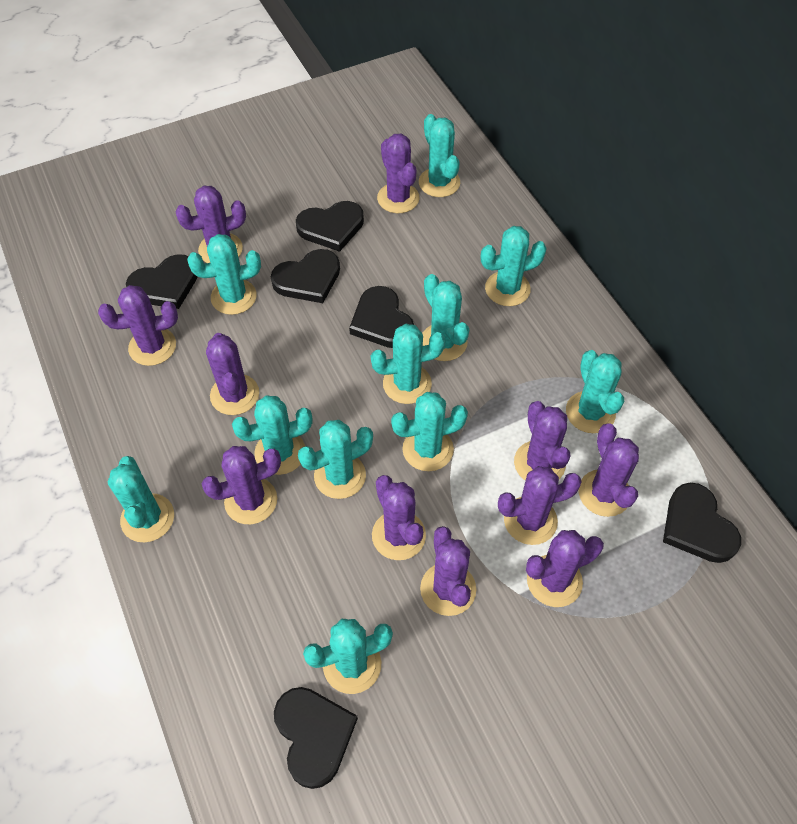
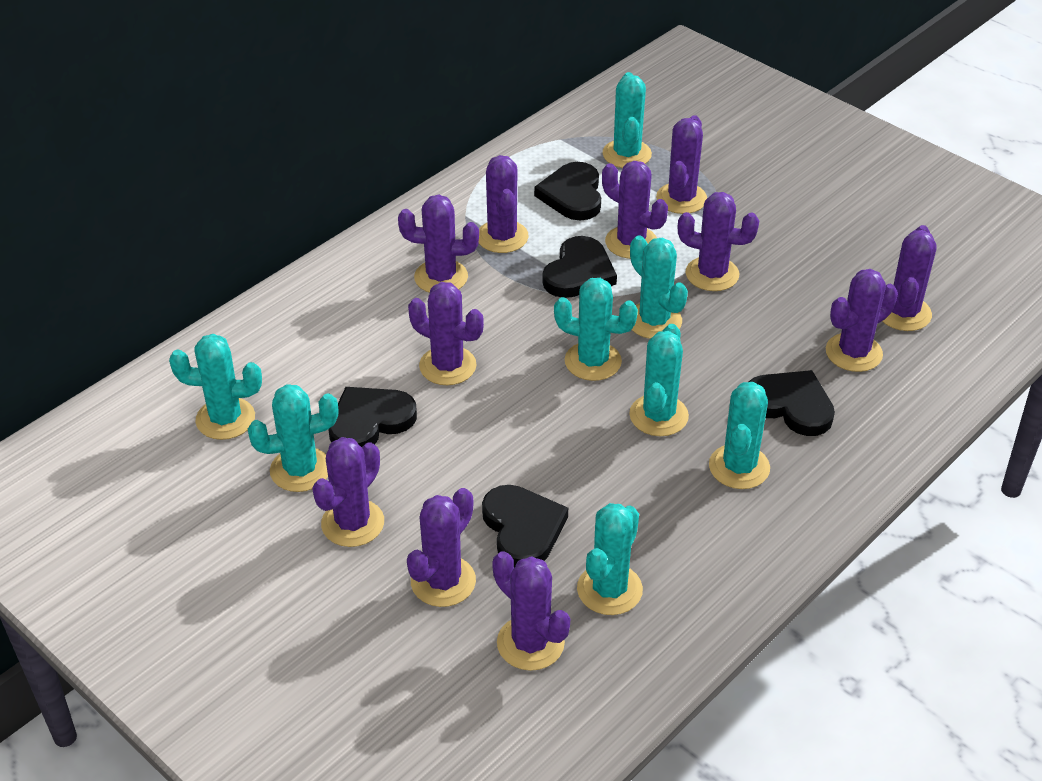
black heart: 6 -> 5
turquoise cactus: 11 -> 8

